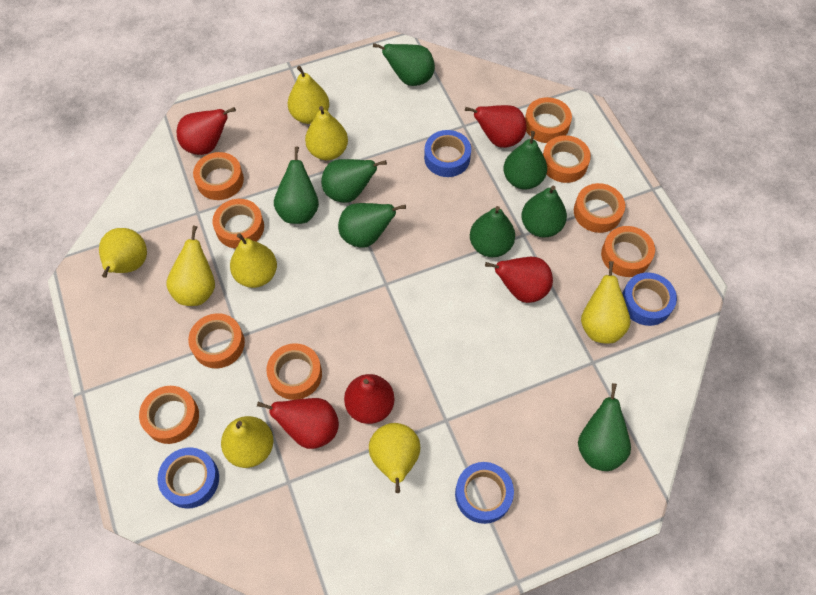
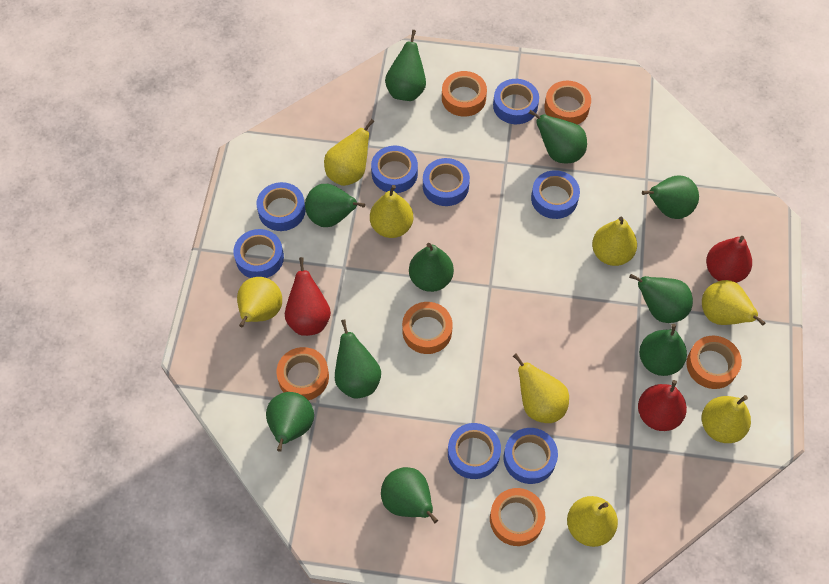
blue tape: 4 -> 8
green pear: 8 -> 10
orange tape: 9 -> 6
red pear: 5 -> 3

